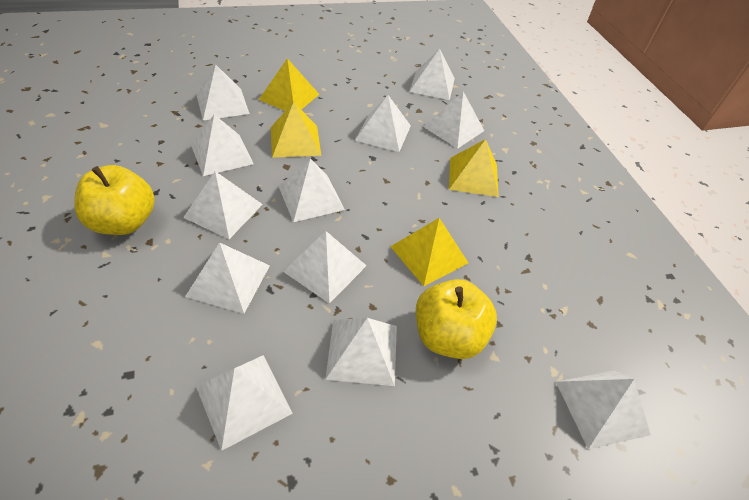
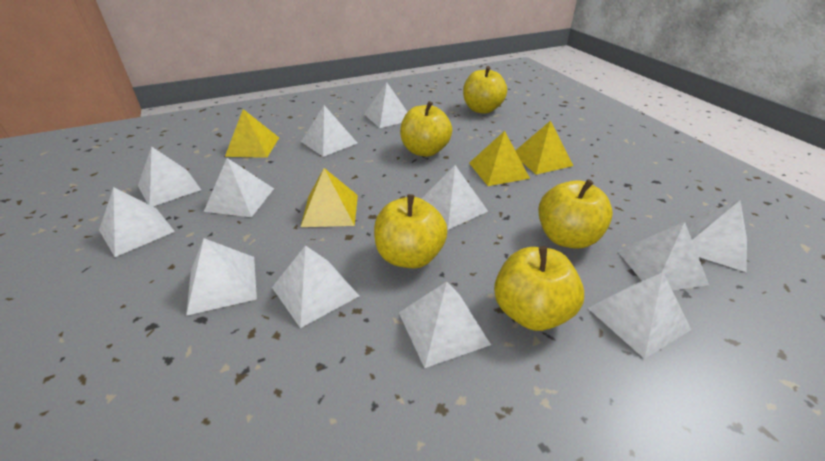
yellow apple: 2 -> 5

